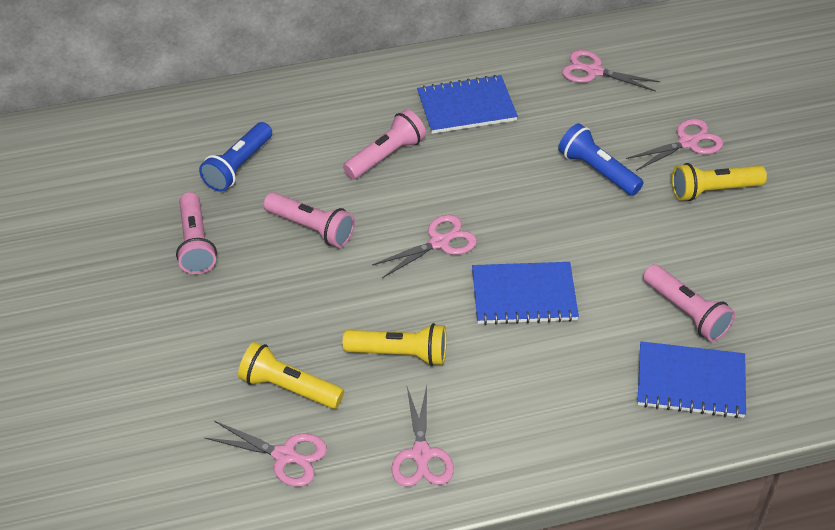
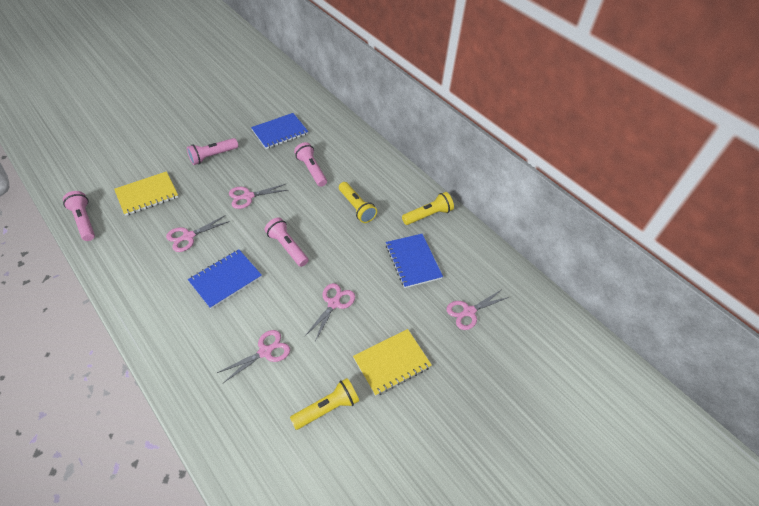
blue flashlight: 2 -> 0
yellow notebook: 0 -> 2

